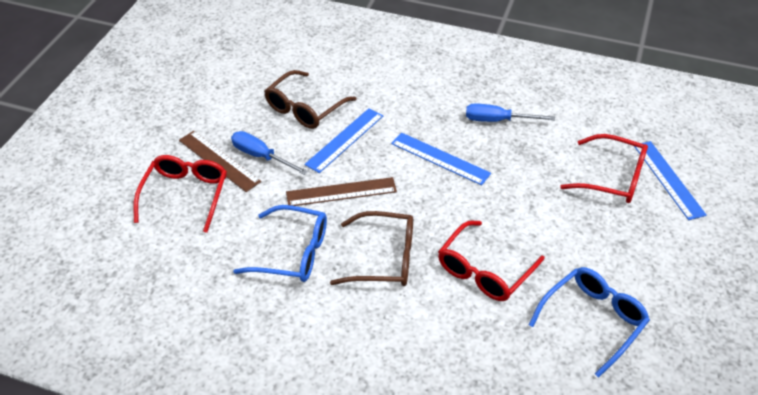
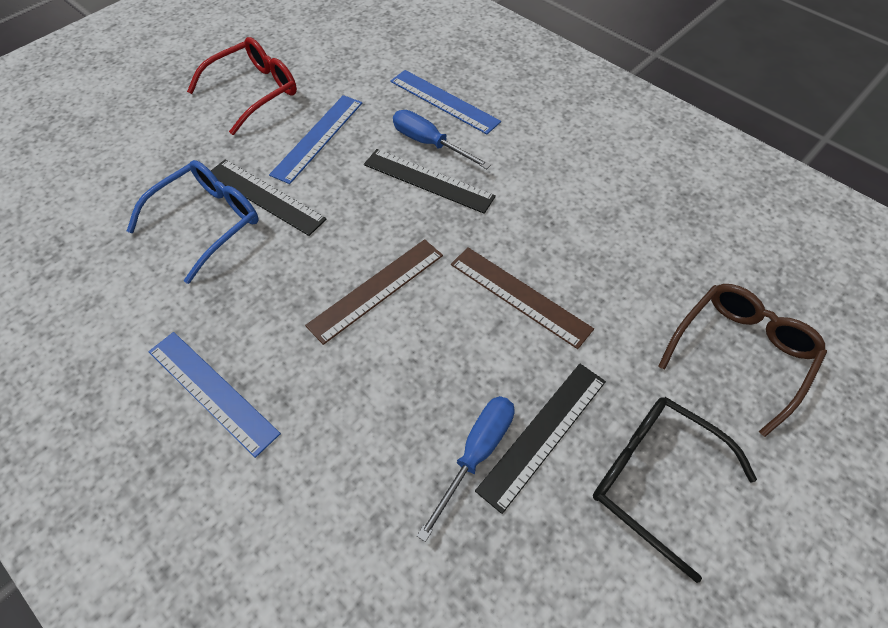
black glasses: 0 -> 1
black ruler: 0 -> 3
blue glasses: 2 -> 1
brown glasses: 2 -> 1
red glasses: 3 -> 1

